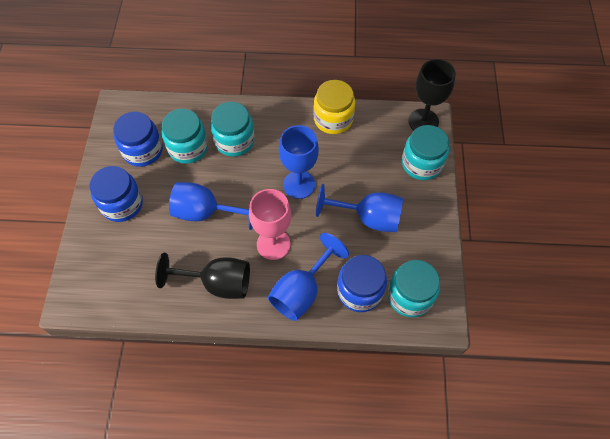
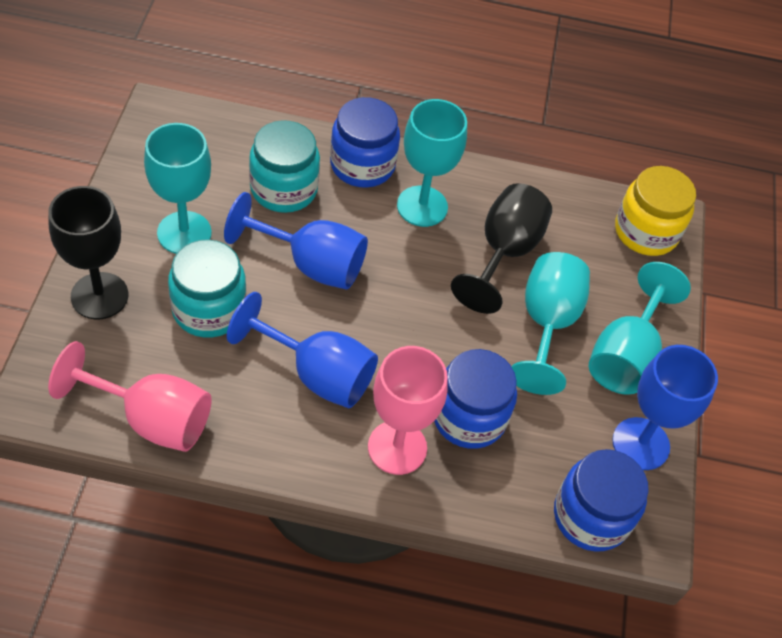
blue goblet: 4 -> 3
pink goblet: 1 -> 2
turquoise goblet: 0 -> 4
turquoise jar: 4 -> 2

